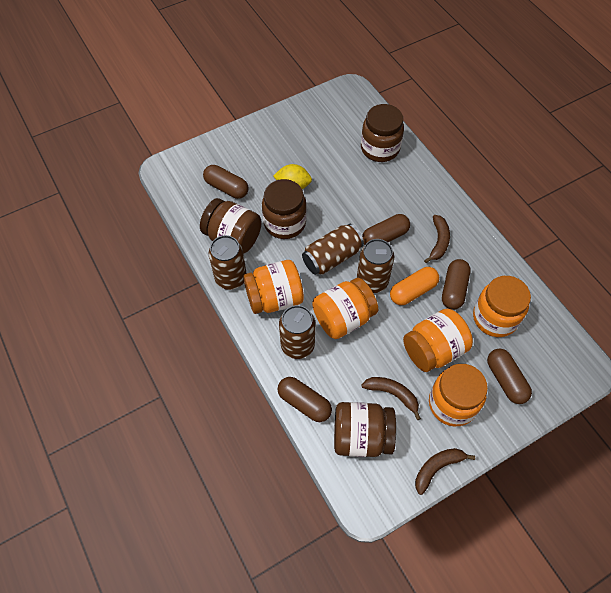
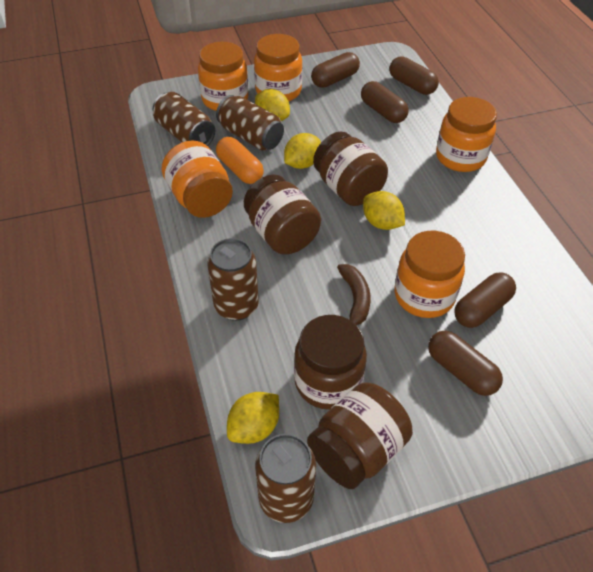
brown banana: 3 -> 1
yellow lemon: 1 -> 4

